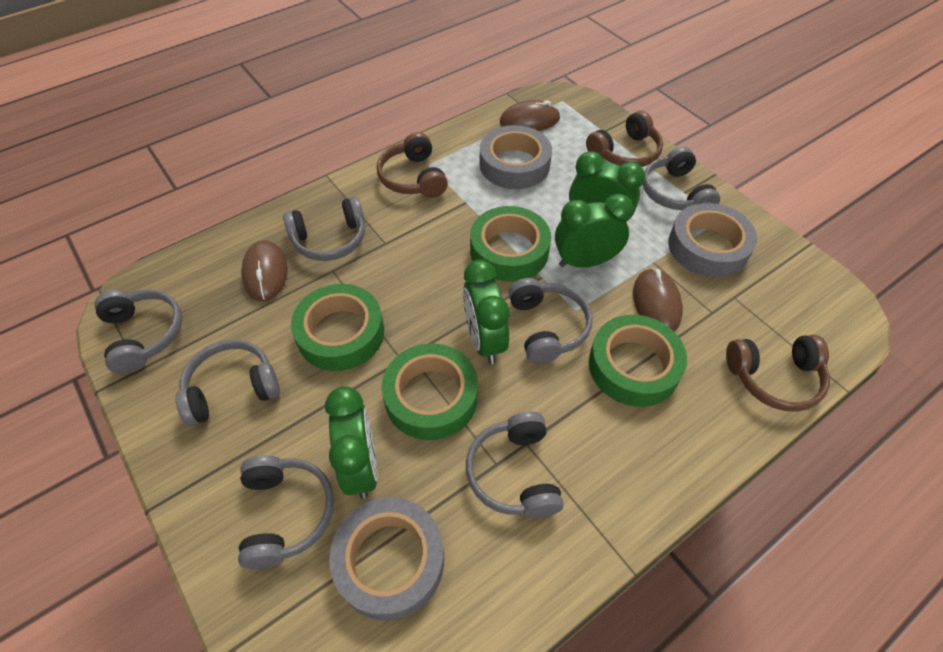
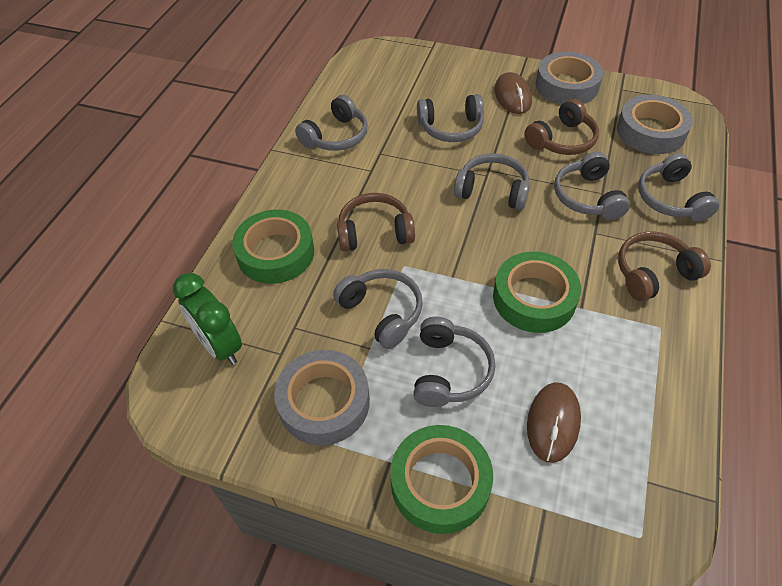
brown mouse: 3 -> 2
green clock: 4 -> 1
green tape: 4 -> 3

